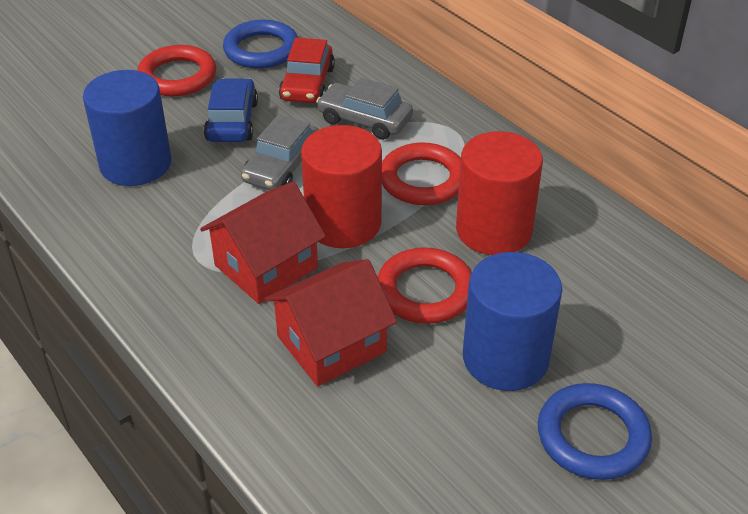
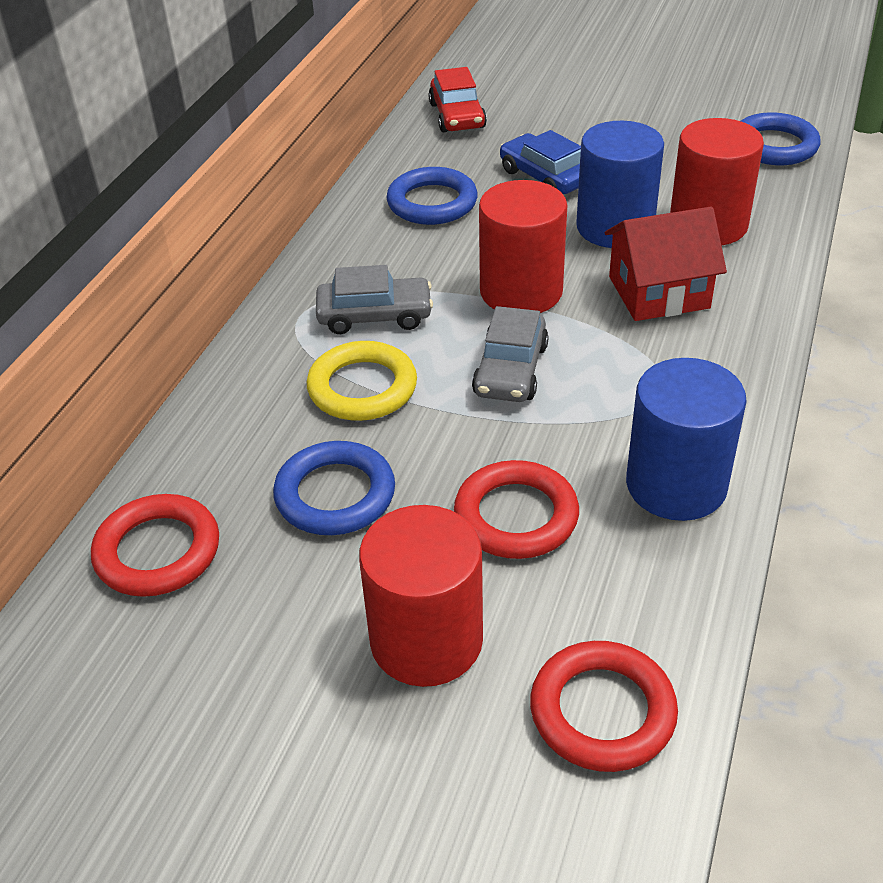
blue ring: 2 -> 3
red cylinder: 2 -> 3
red house: 2 -> 1
yellow ring: 0 -> 1

